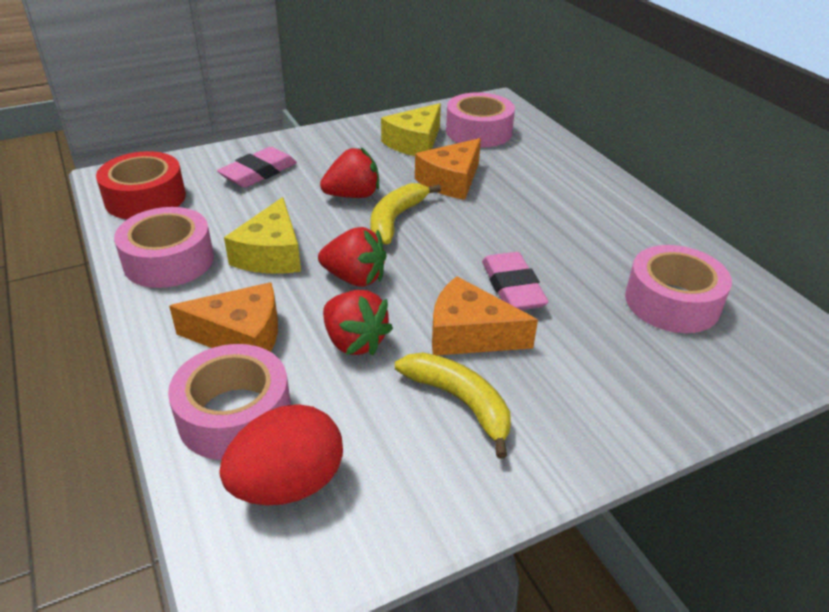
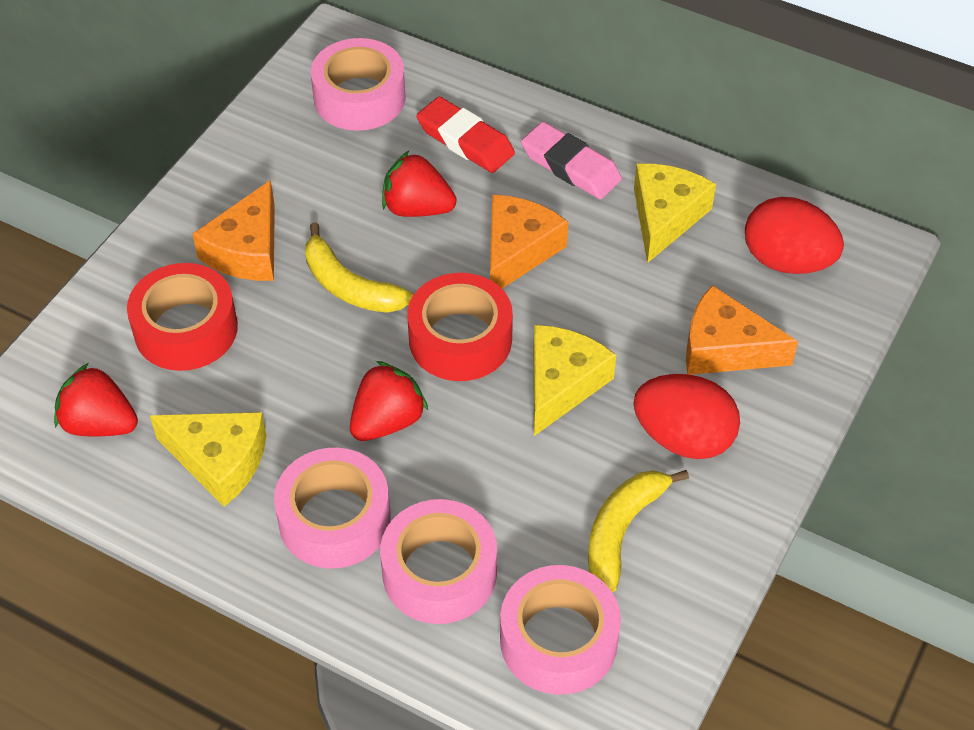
pink eraser: 2 -> 1
red egg: 1 -> 2
red eraser: 0 -> 1
red tape: 1 -> 2
yellow cheese: 2 -> 3

